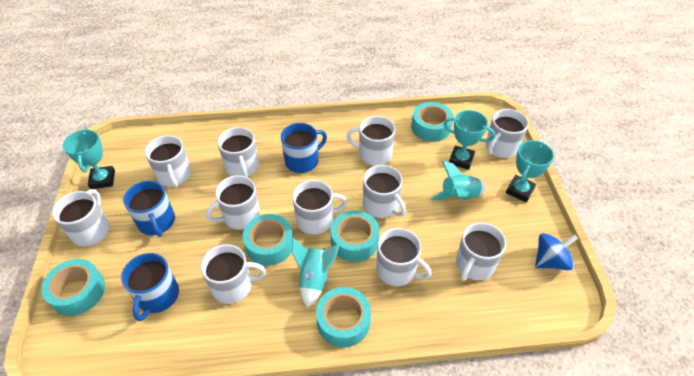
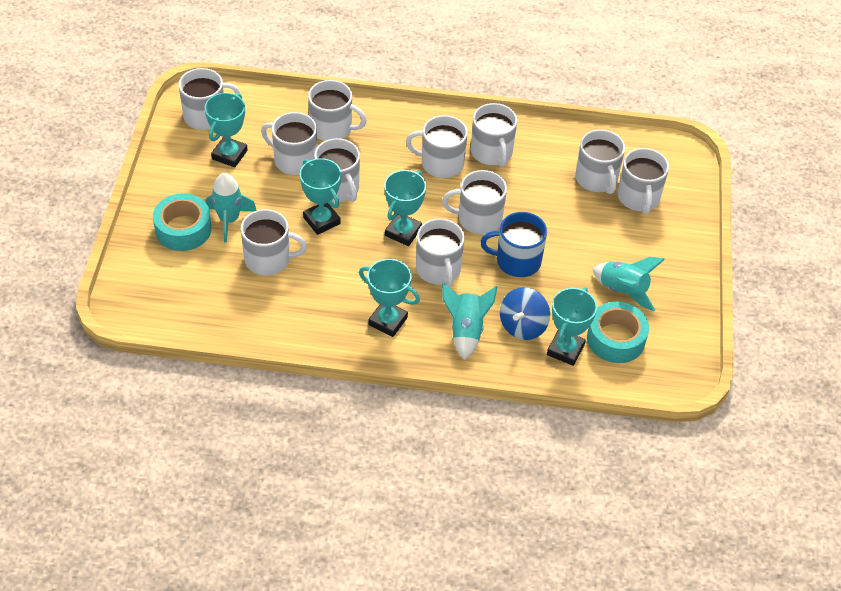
blue mug: 3 -> 1
turquoise rocket: 2 -> 3
turquoise tape: 5 -> 2
turquoise trophy: 3 -> 5

